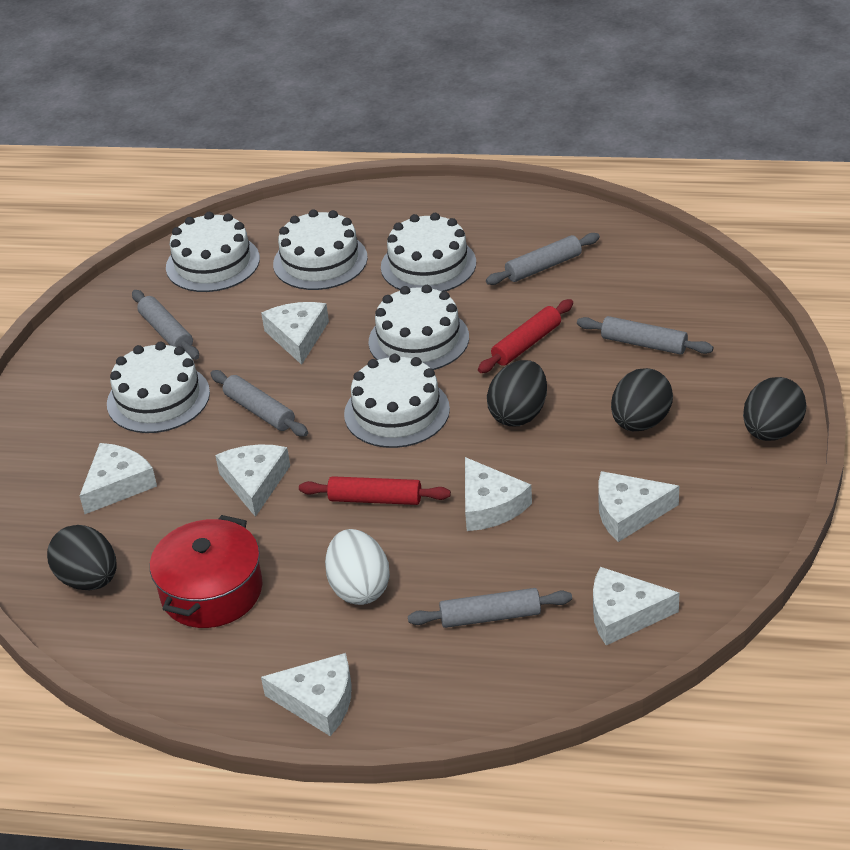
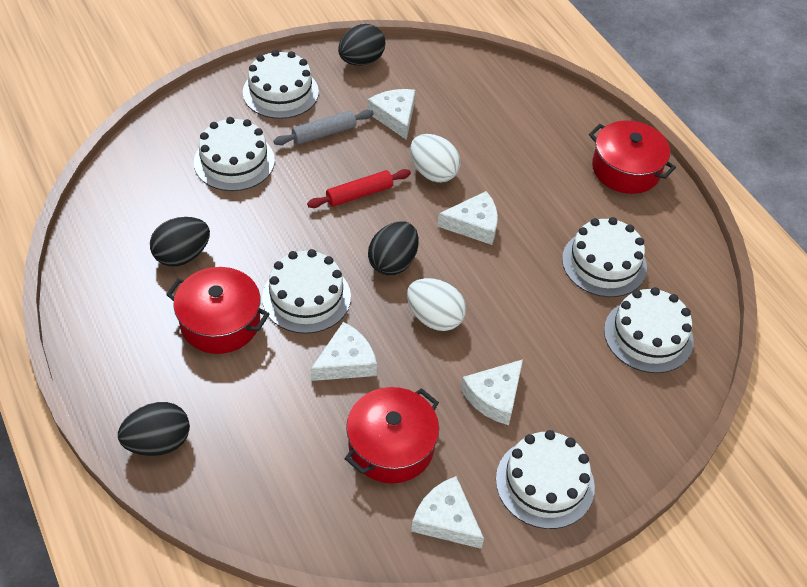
grey rolling pin: 5 -> 1
red pot: 1 -> 3
red rolling pin: 2 -> 1
white cheese: 7 -> 5
white egg: 1 -> 2

